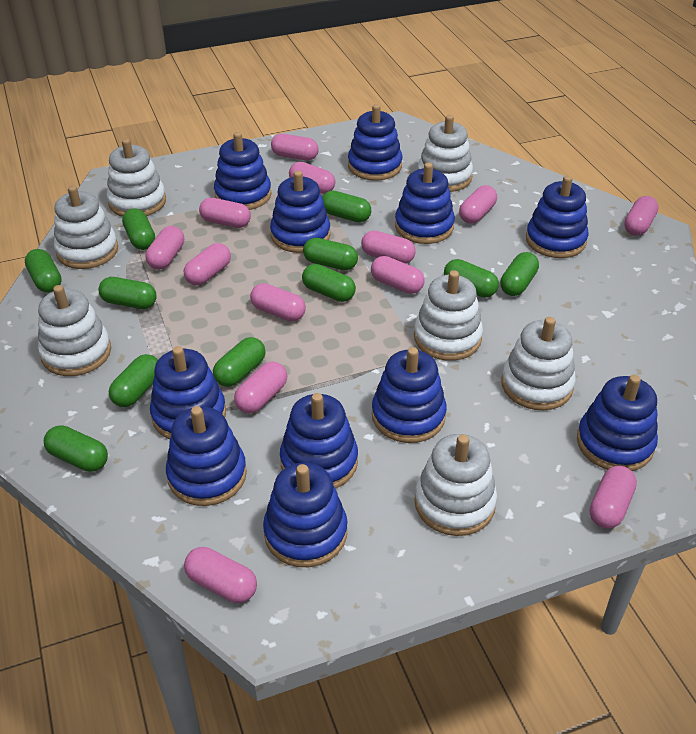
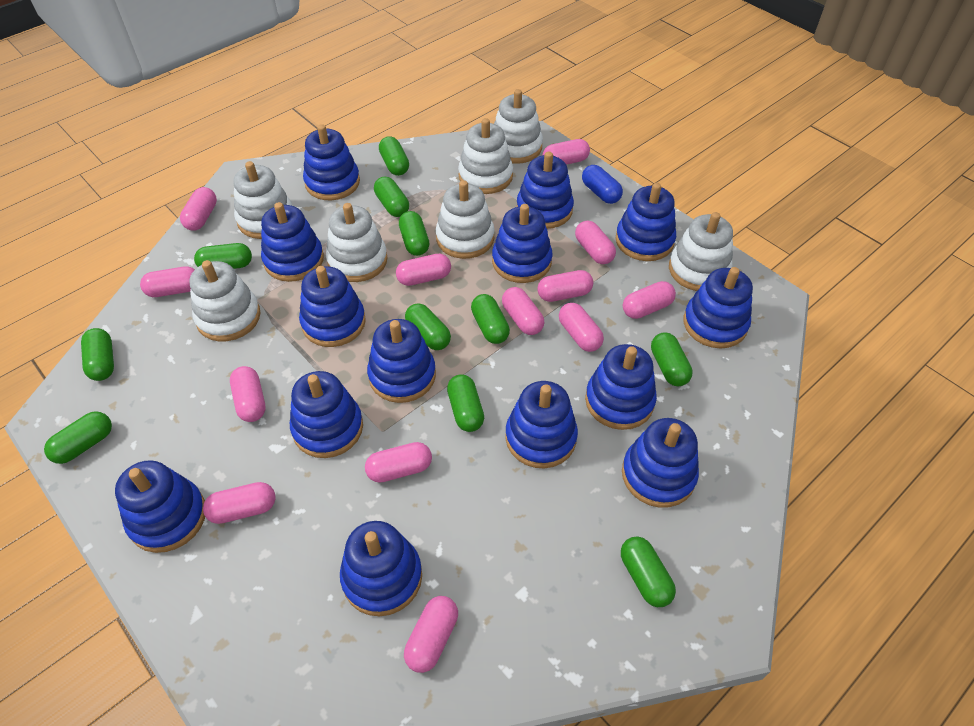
blue capsule: 0 -> 1
blue stacking toy: 11 -> 14

